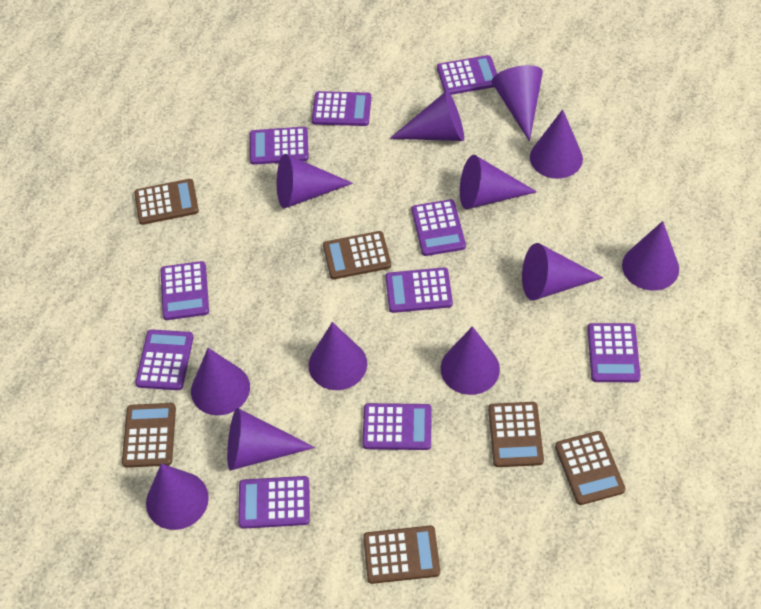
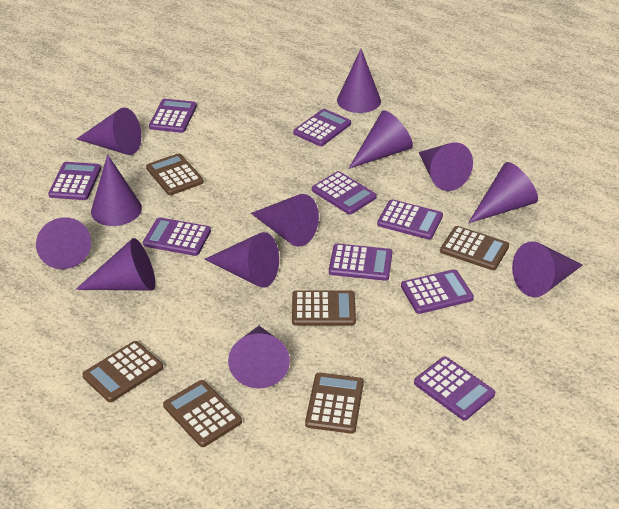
purple calculator: 10 -> 9

